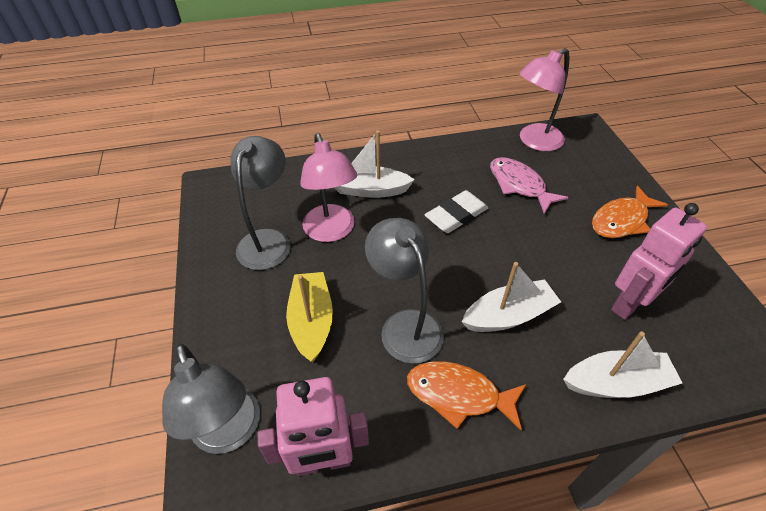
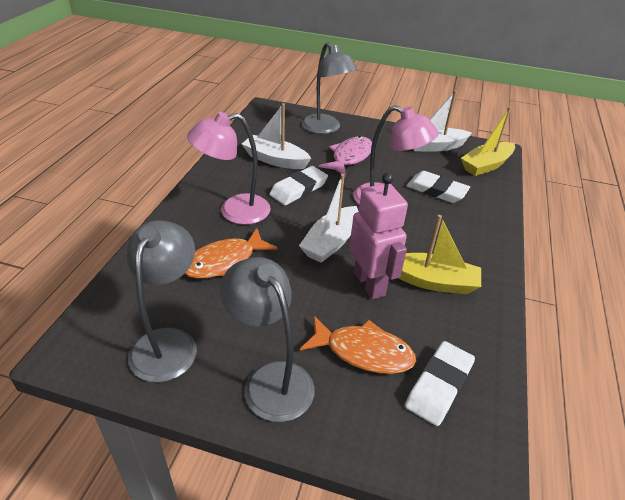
pink robot: 2 -> 1
white eraser: 1 -> 3
yellow boat: 1 -> 2

